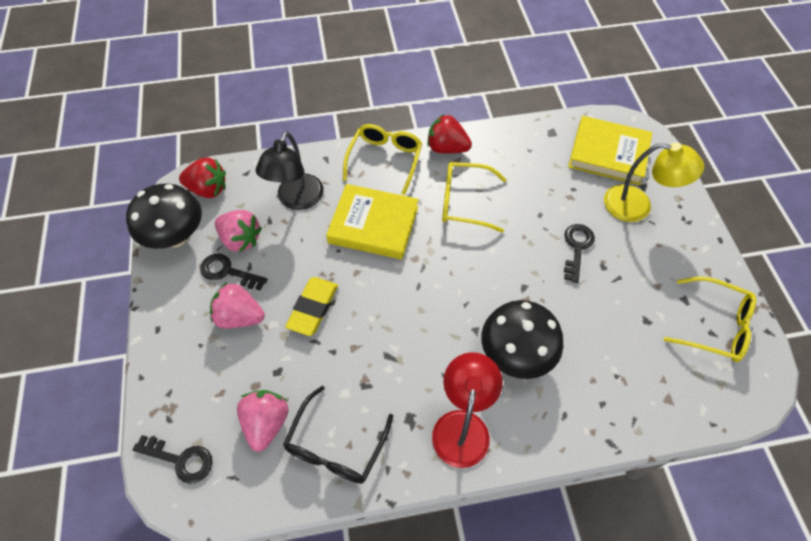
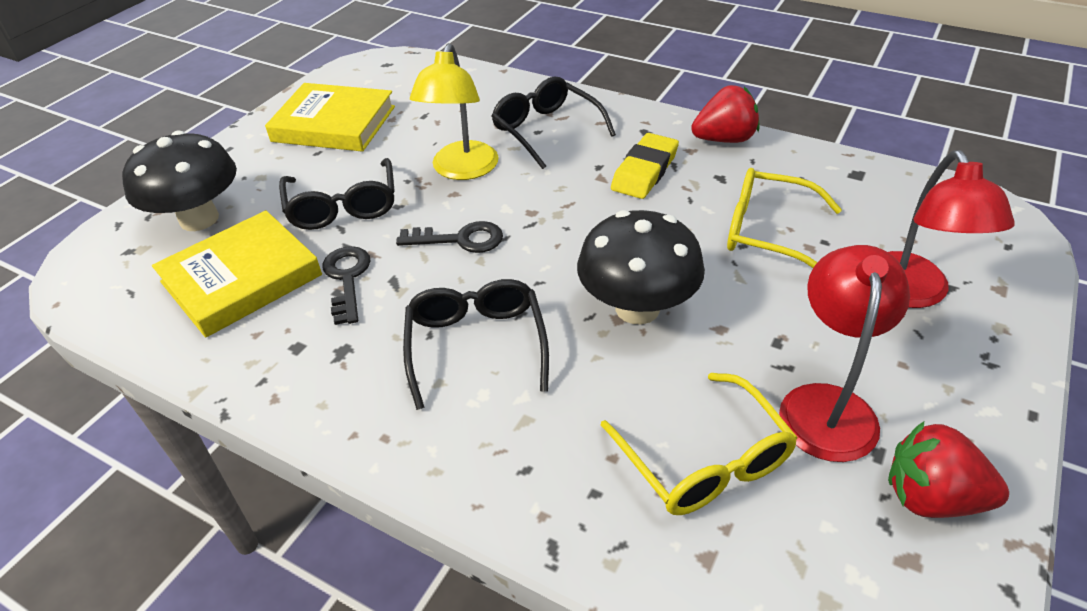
black glasses: 1 -> 3
black key: 3 -> 2
black lamp: 1 -> 0
pink strawberry: 3 -> 0
red lamp: 1 -> 2
yellow glasses: 3 -> 2

